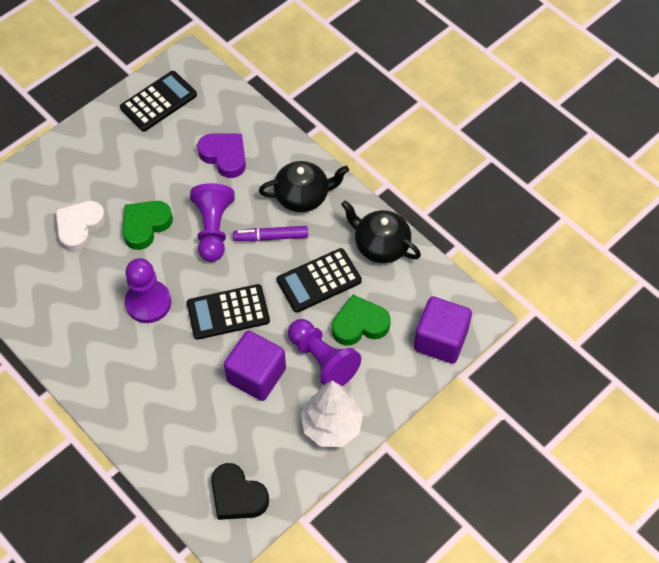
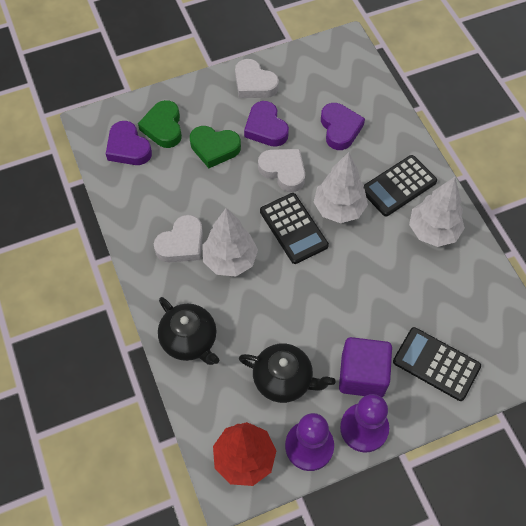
black heart: 1 -> 0
purple cube: 2 -> 1
purple heart: 1 -> 3
purple marker: 1 -> 0
purple pawn: 3 -> 2
red tree: 0 -> 1
white heart: 1 -> 3
white tree: 1 -> 3

